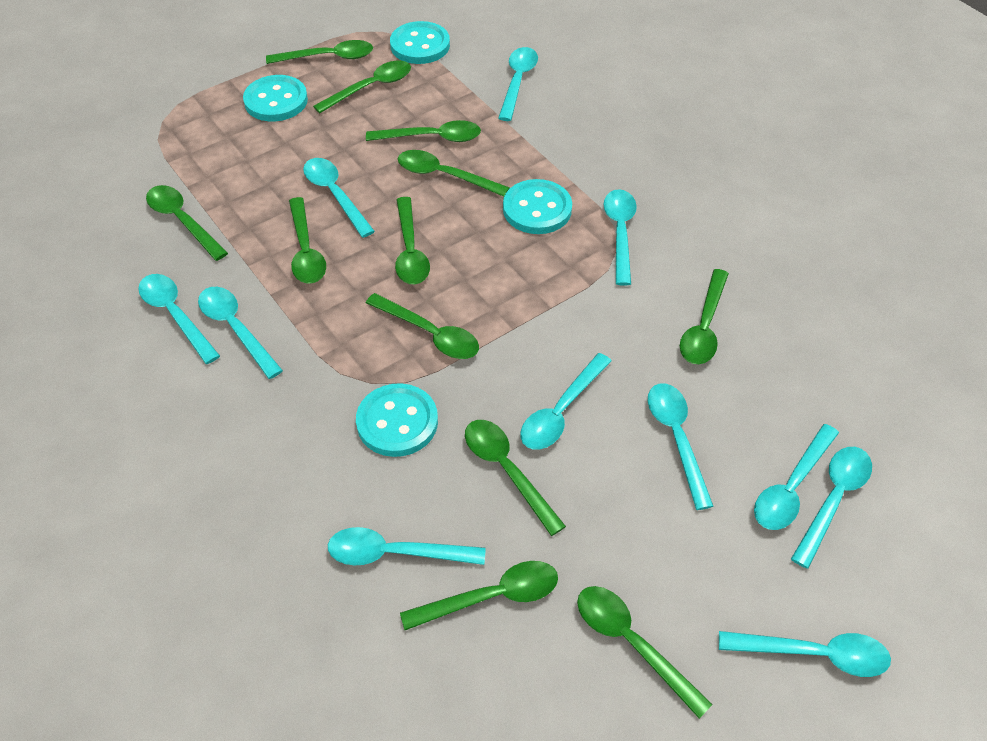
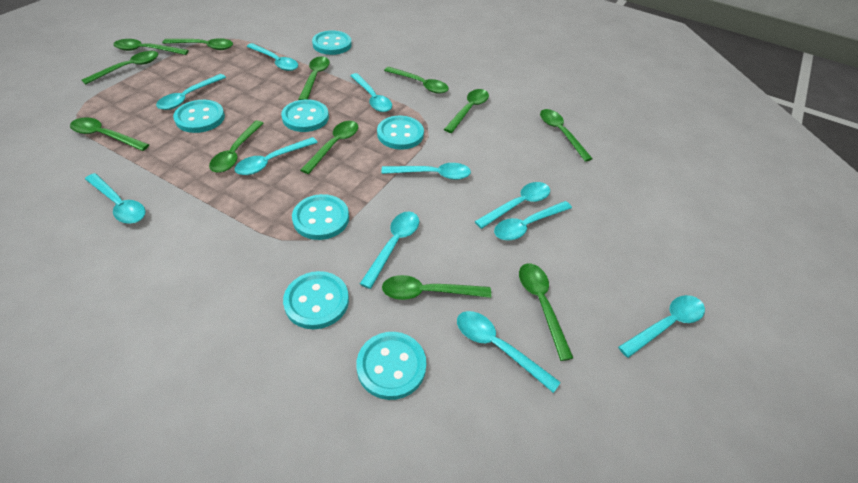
turquoise button: 4 -> 7

